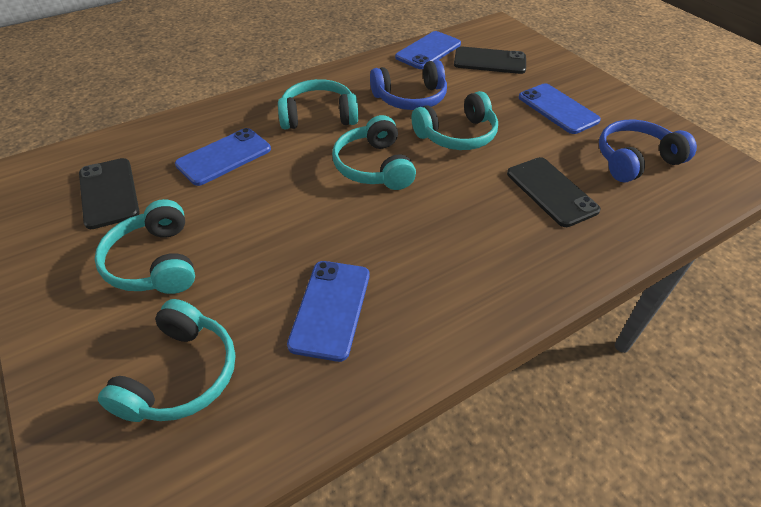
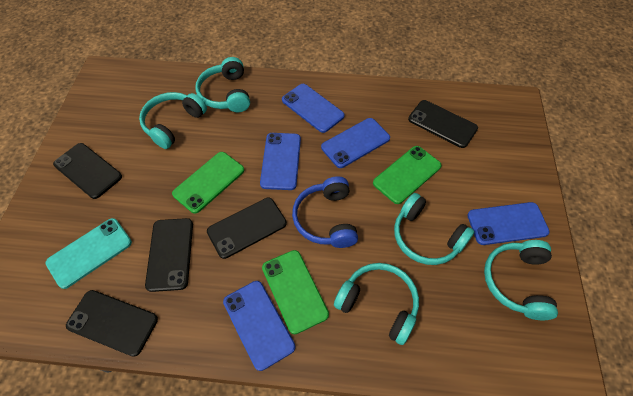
black phone: 3 -> 5
blue headphones: 2 -> 1
blue phone: 4 -> 5
green phone: 0 -> 3
turquoise phone: 0 -> 1

